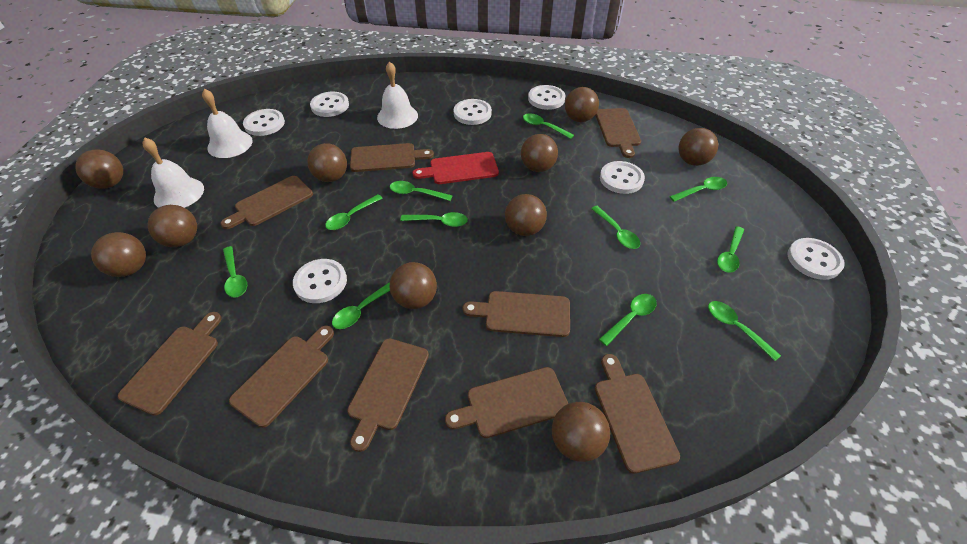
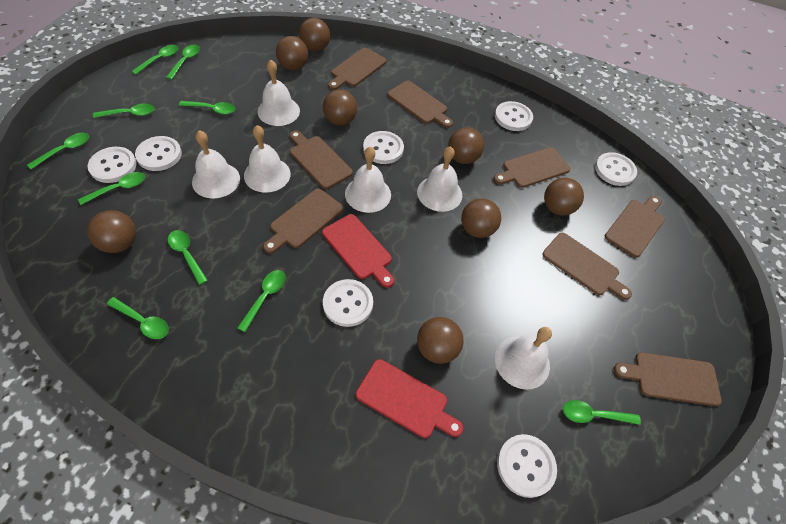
brown ball: 10 -> 8
brown cutting board: 9 -> 8
green spoon: 11 -> 10
red cutting board: 1 -> 2
white bell: 3 -> 6

